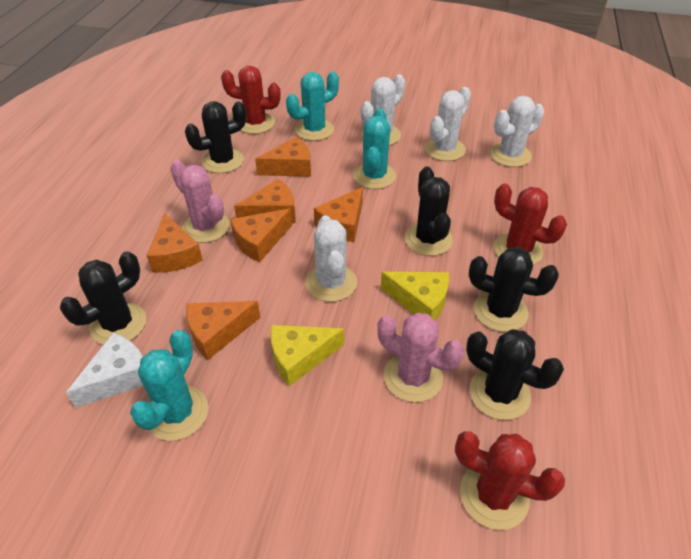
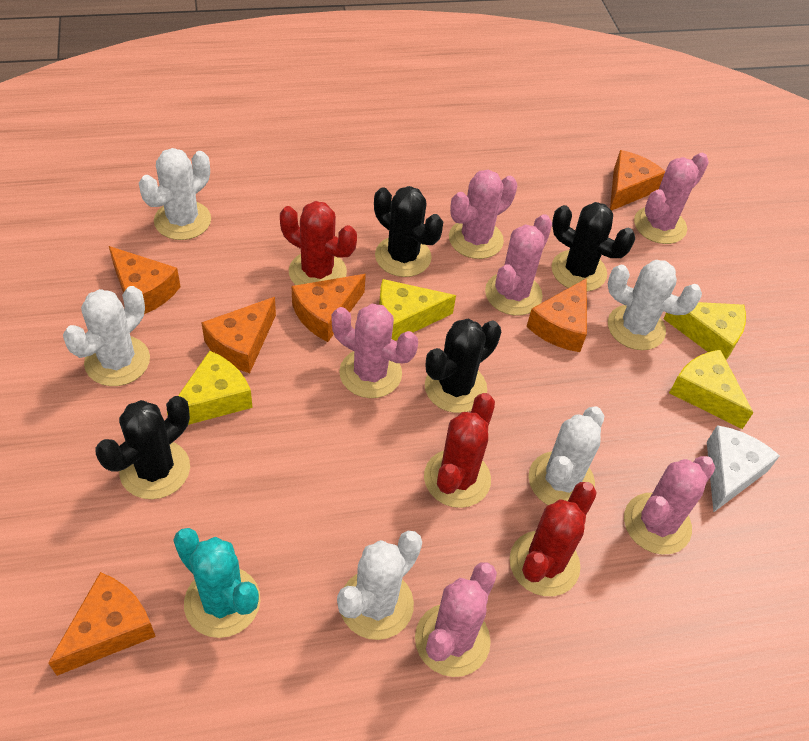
black cactus: 5 -> 4
pink cactus: 2 -> 6
turquoise cactus: 3 -> 1
white cactus: 4 -> 5
yellow cheese: 2 -> 4

